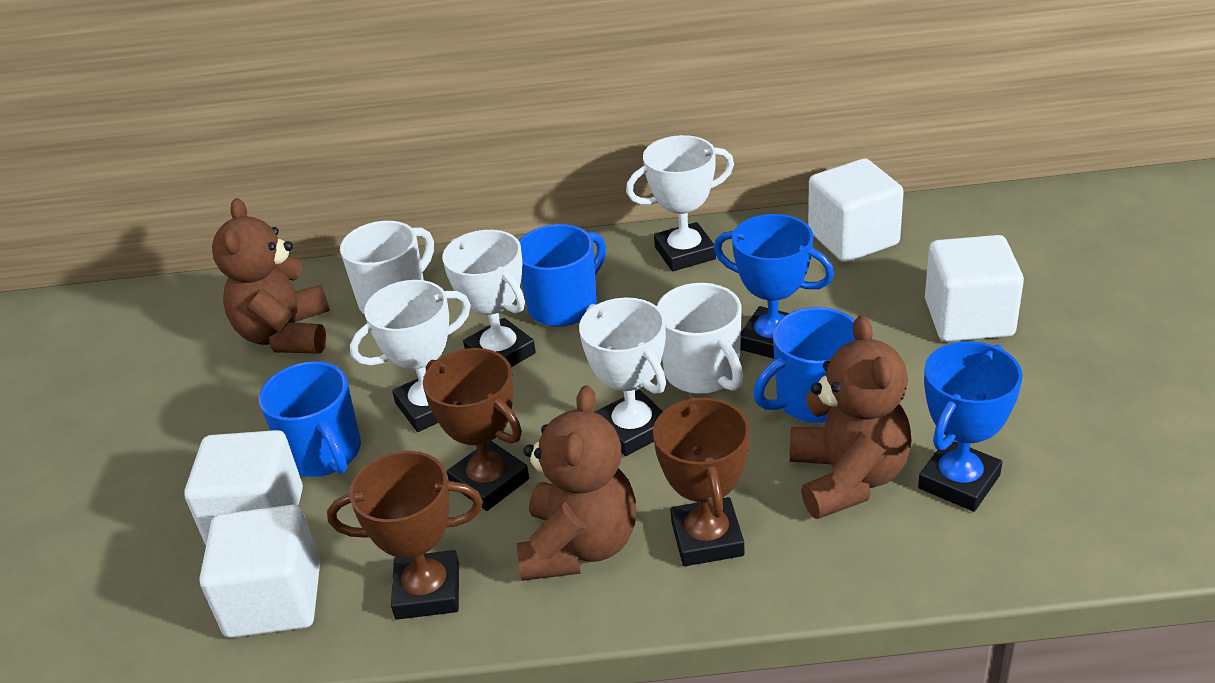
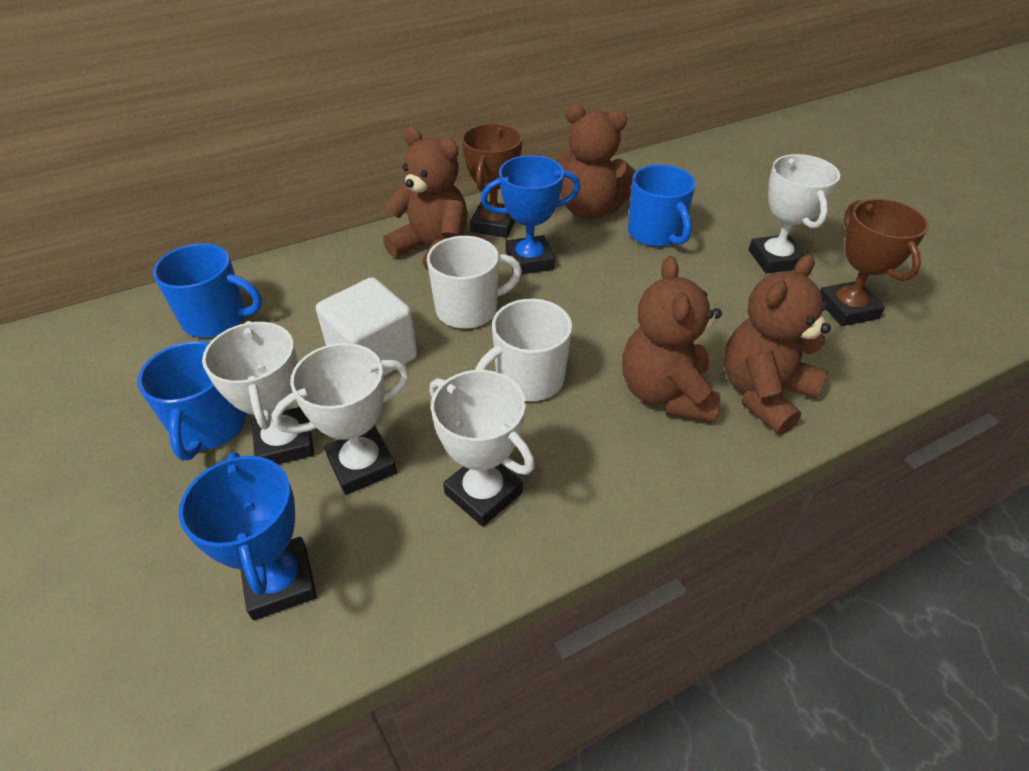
brown teddy bear: 3 -> 4
brown trophy: 3 -> 2
white cube: 4 -> 1

